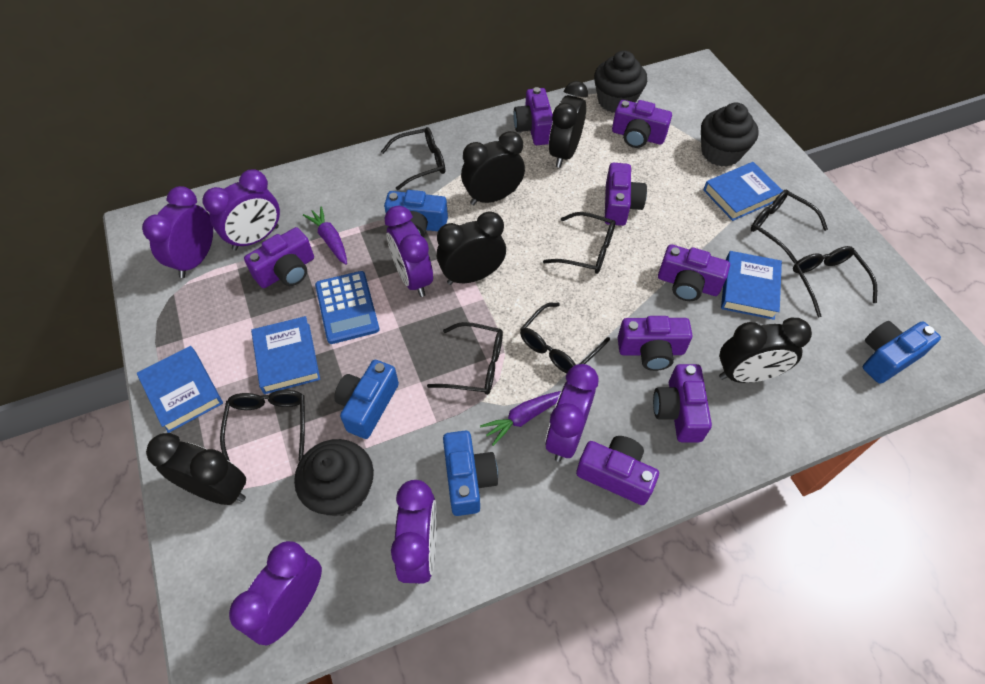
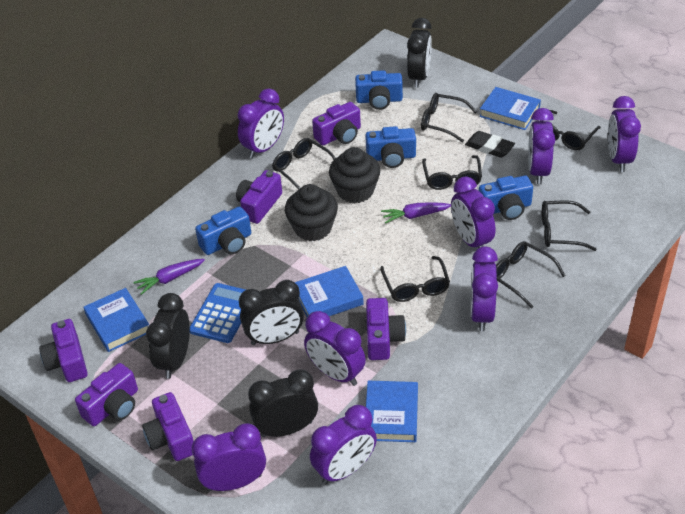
black clock: 5 -> 4
black cupcake: 3 -> 2
black eraser: 0 -> 1
purple camera: 8 -> 6
purple clock: 6 -> 8

